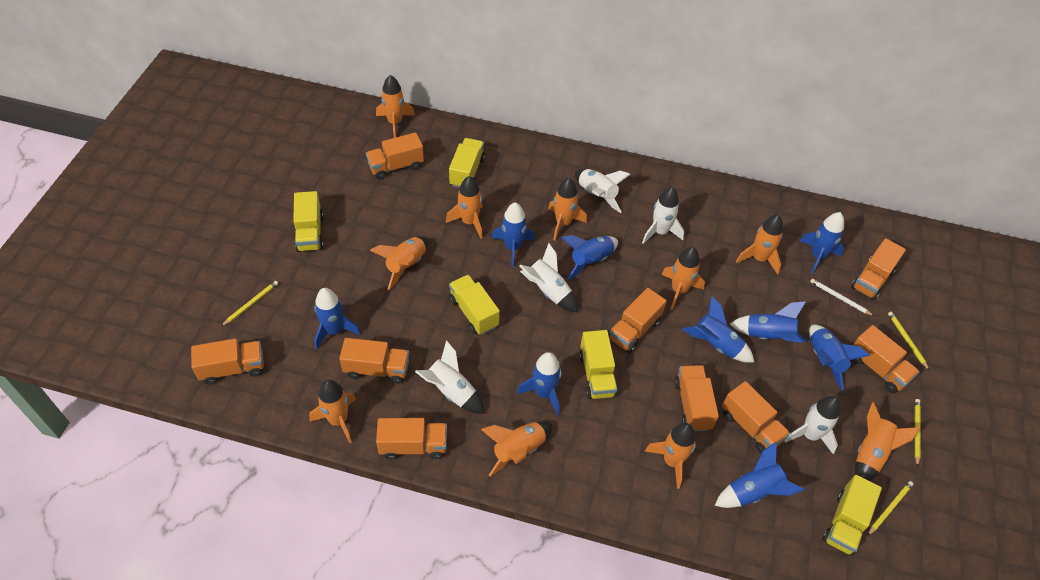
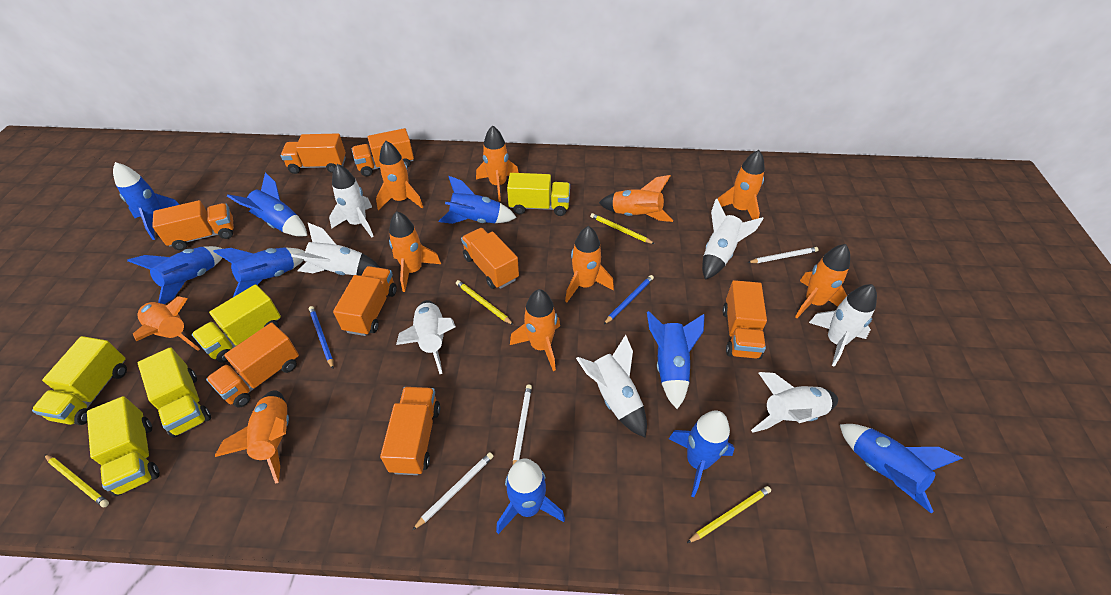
blue pencil: 0 -> 2
orange truck: 9 -> 8
white pencil: 1 -> 3
white rocket: 5 -> 7

